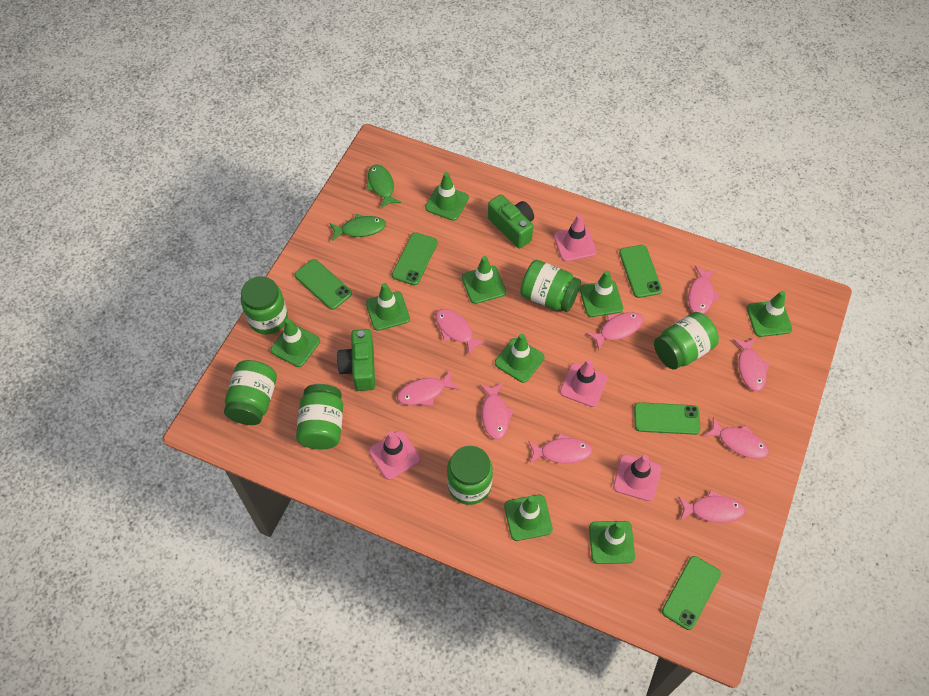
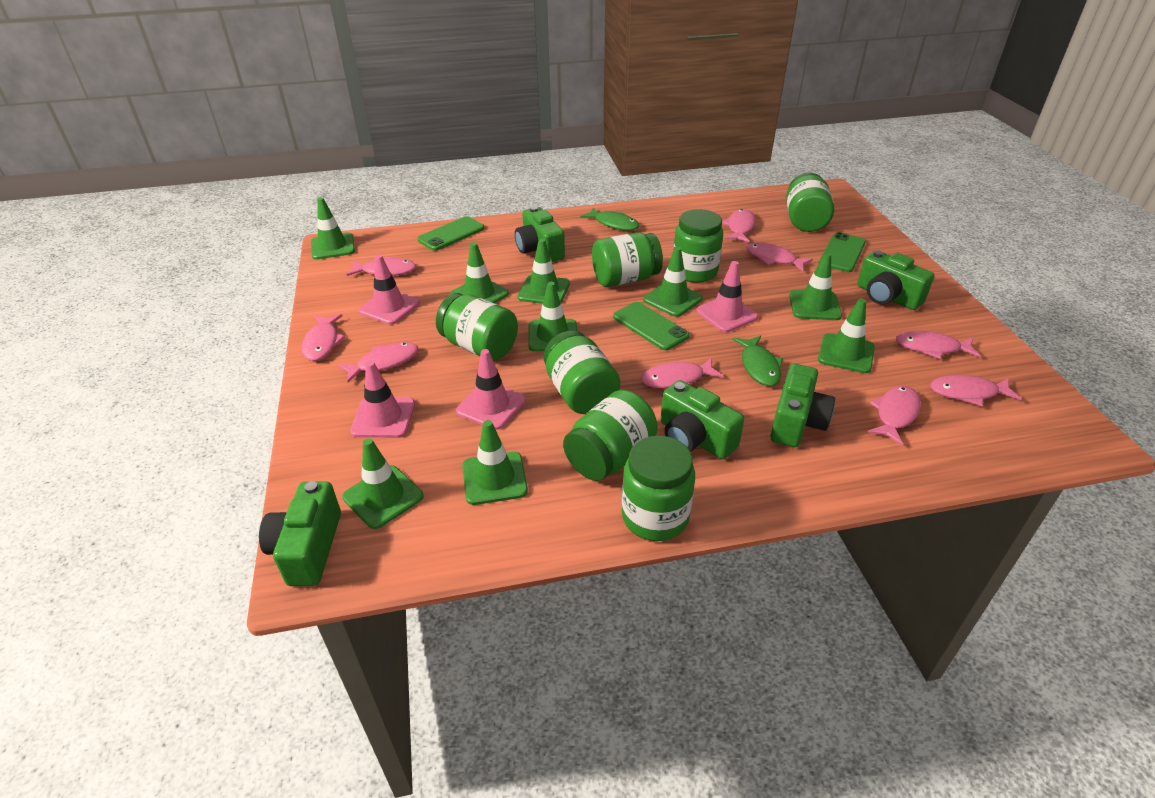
green camera: 2 -> 5
green jar: 6 -> 7
green phone: 5 -> 3

